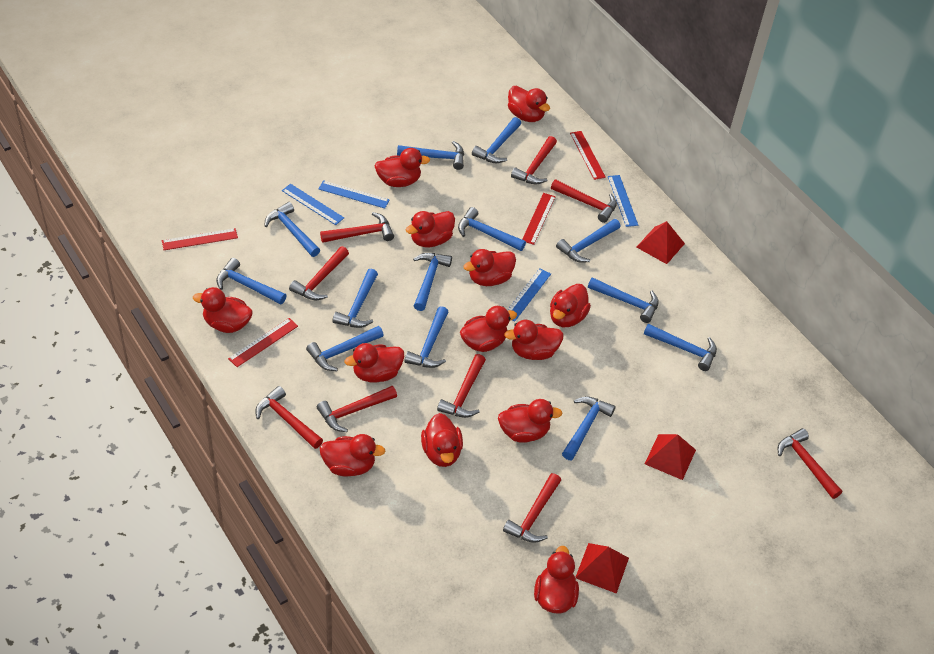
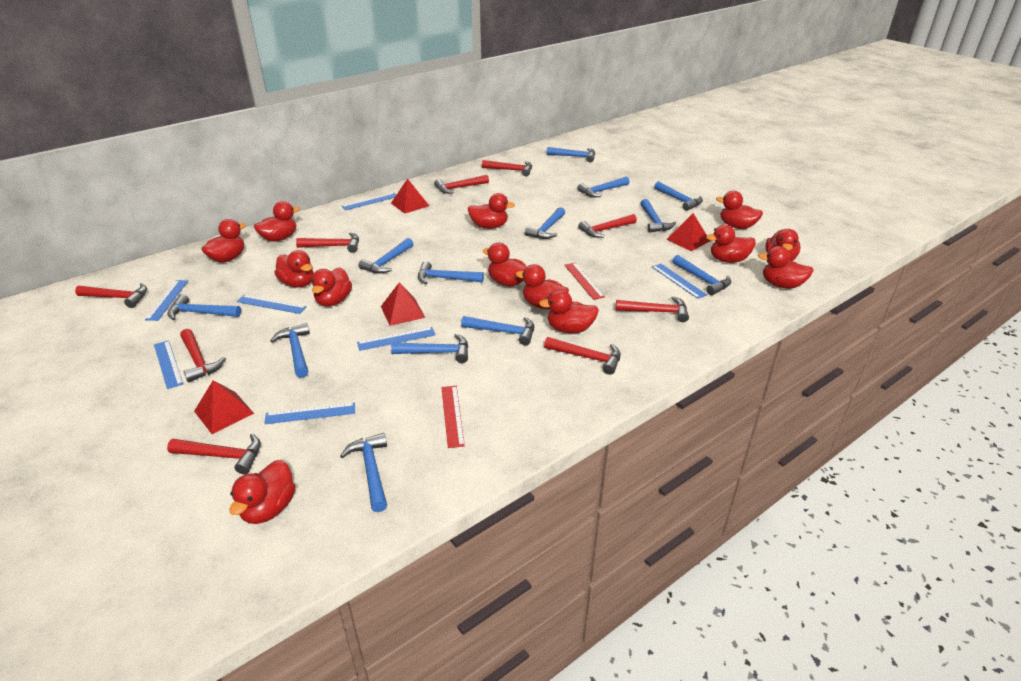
blue ruler: 4 -> 7
red pyramid: 3 -> 4
red ruler: 4 -> 2

